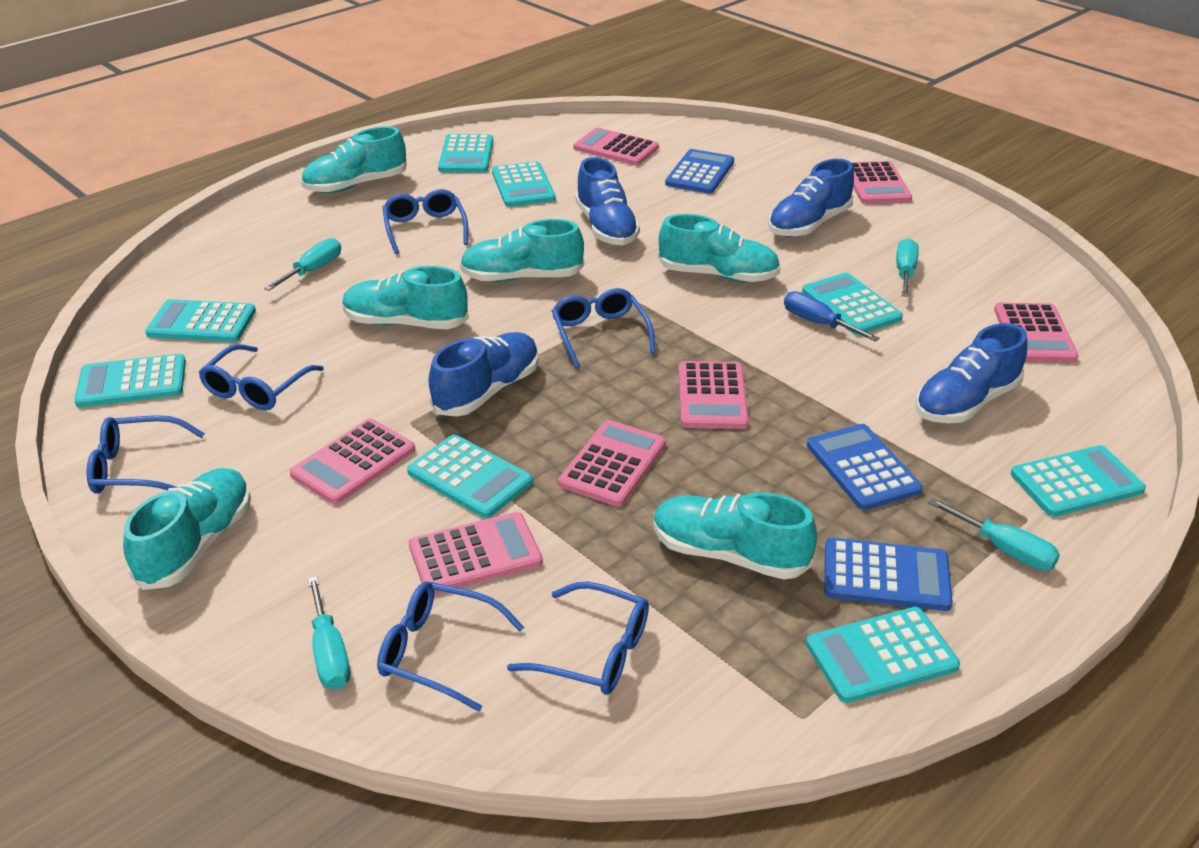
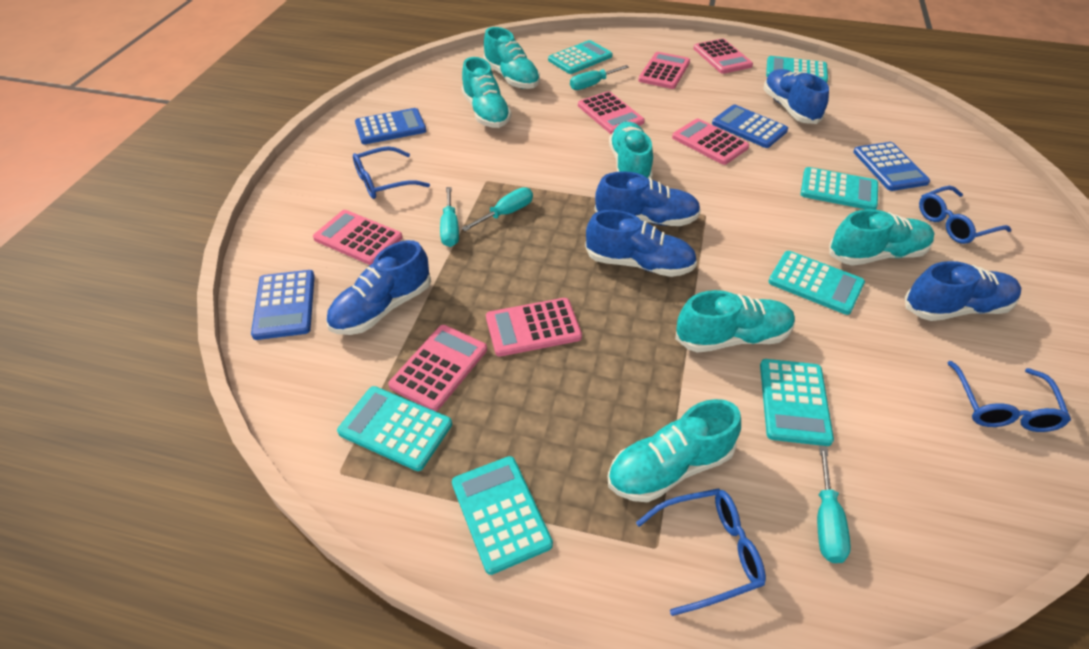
blue calculator: 3 -> 4
blue glasses: 6 -> 4
blue screwdriver: 1 -> 0
blue shoe: 4 -> 5
turquoise calculator: 8 -> 7

